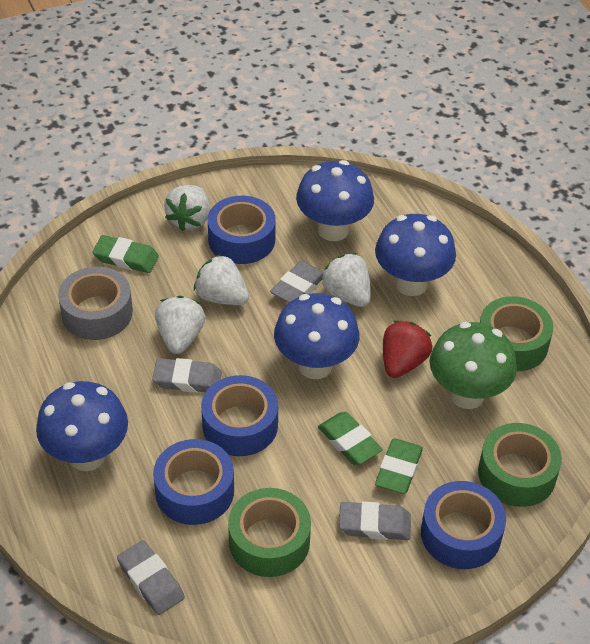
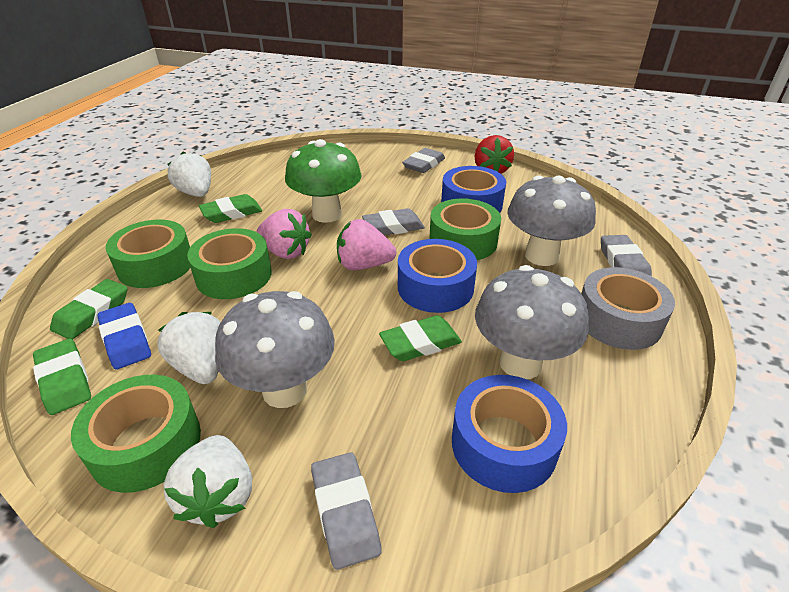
blue eraser: 0 -> 1
blue mushroom: 4 -> 0
blue tape: 4 -> 3
green eraser: 3 -> 4
green tape: 3 -> 4
grey mushroom: 0 -> 3
pink strawberry: 0 -> 2
white strawberry: 4 -> 3

